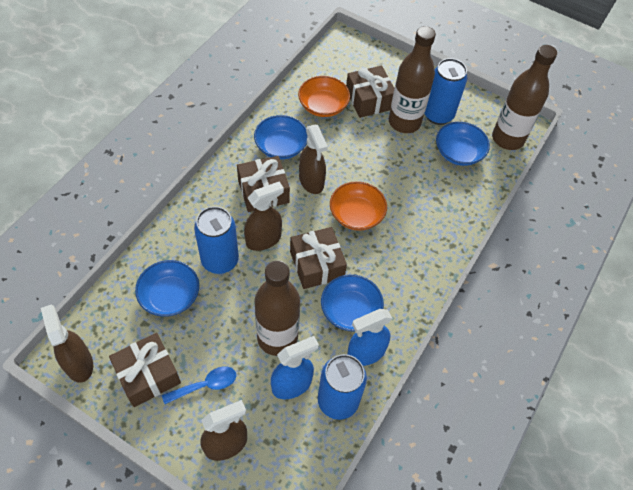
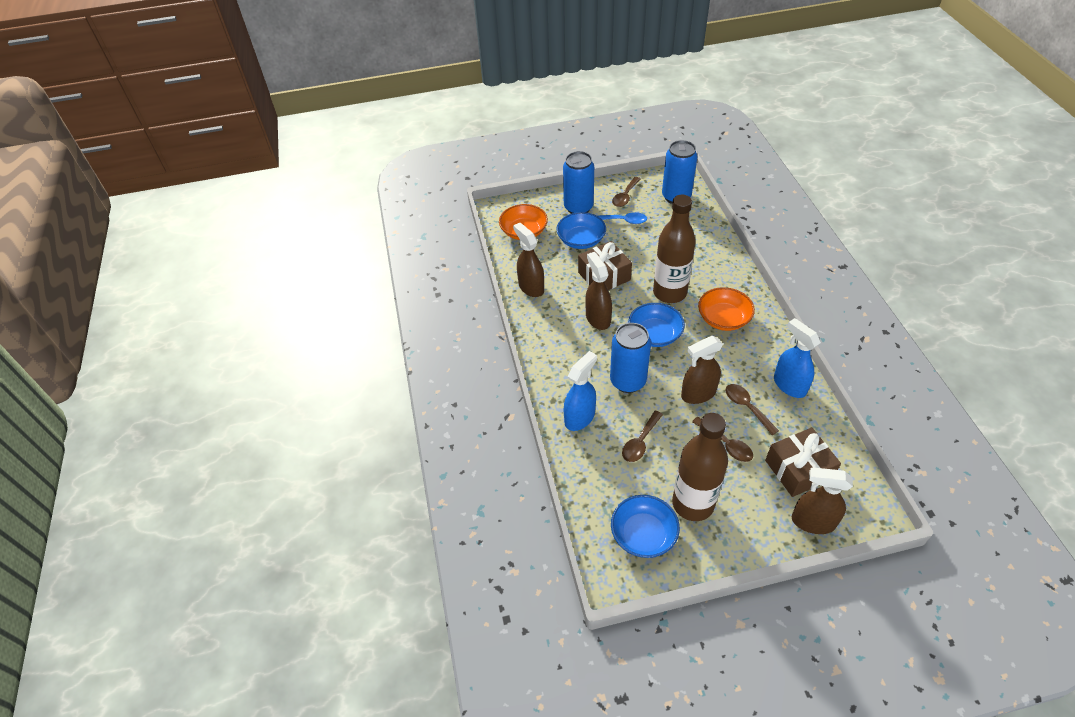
blue bowl: 4 -> 3
brown bottle: 3 -> 2
brown gift: 4 -> 2
brown spoon: 0 -> 4

